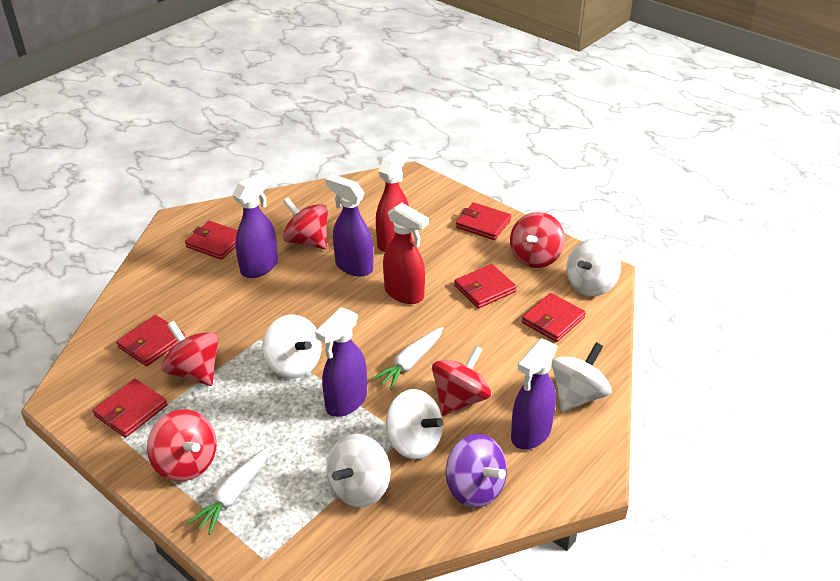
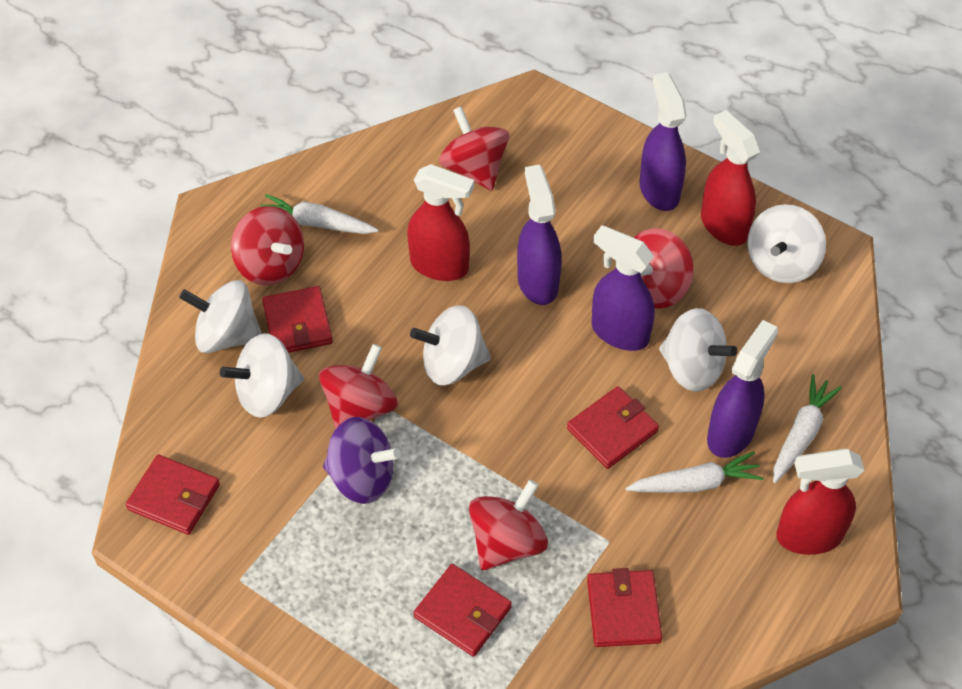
red spray bottle: 2 -> 3
red wallet: 6 -> 5
white carrot: 2 -> 3

